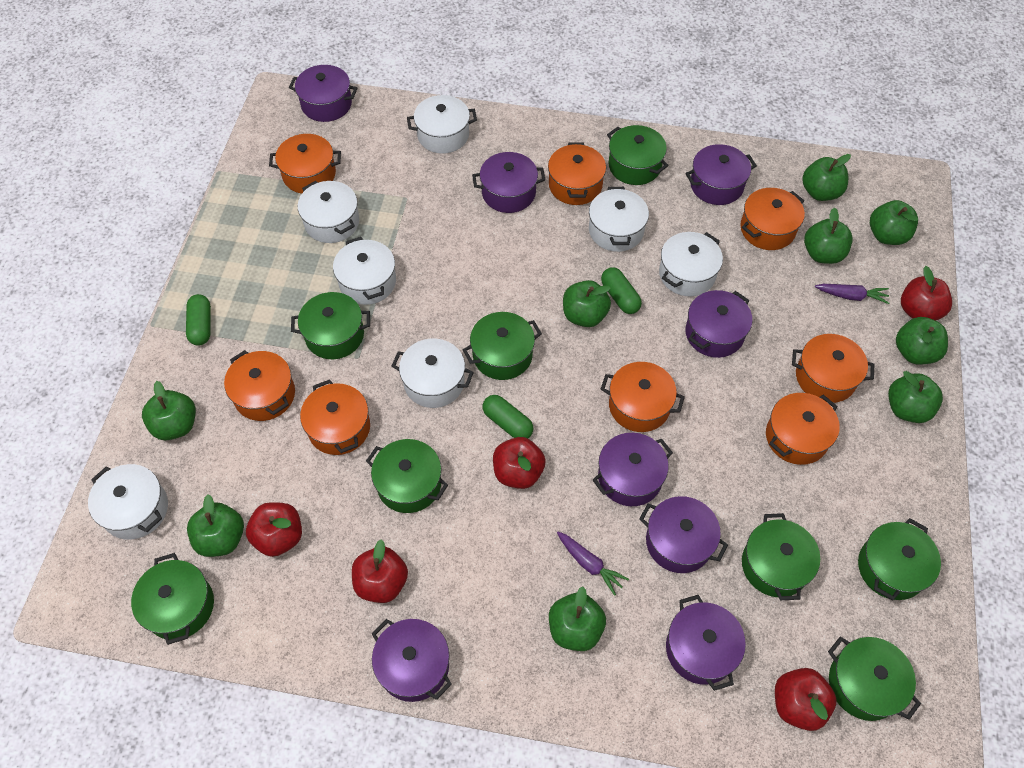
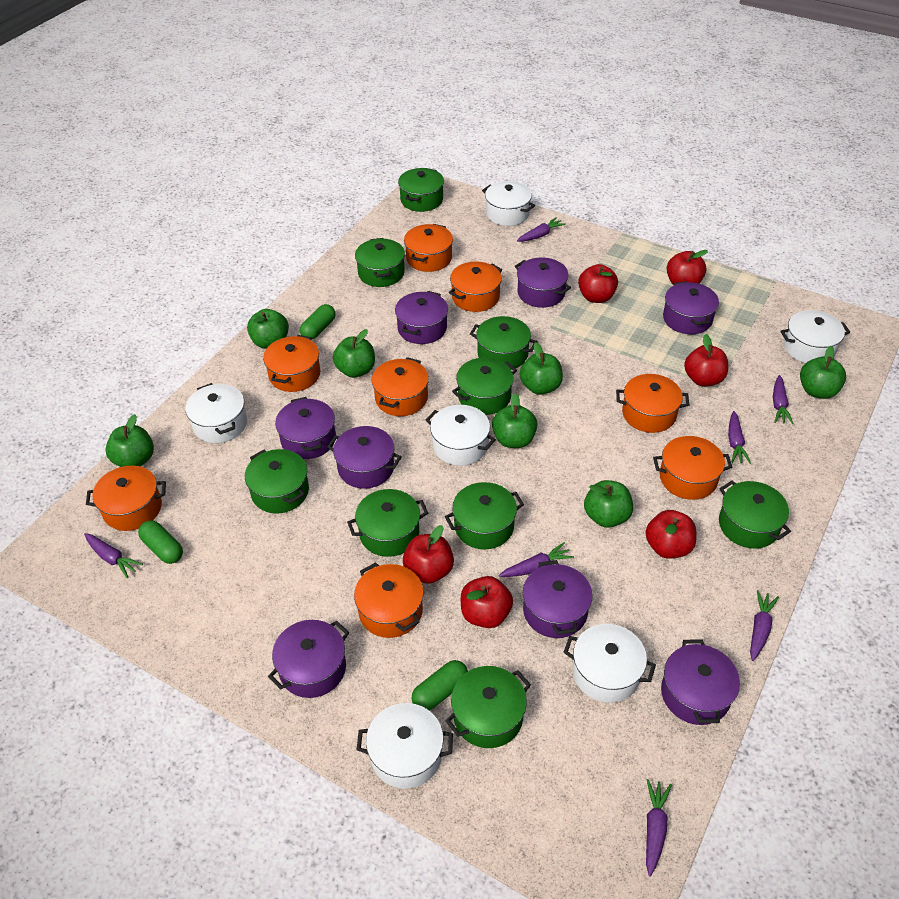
green apple: 9 -> 7
green pot: 8 -> 9
purple carrot: 2 -> 7
red apple: 5 -> 6
white pot: 7 -> 6

